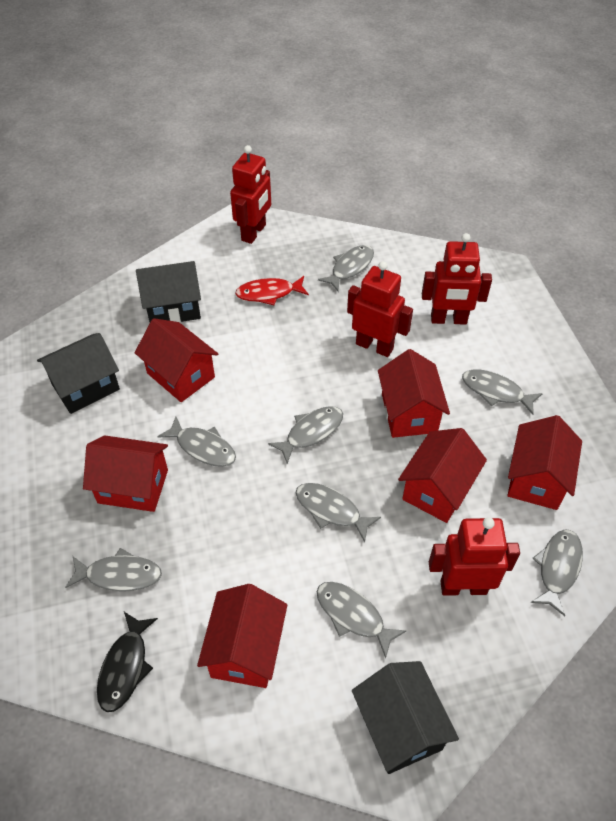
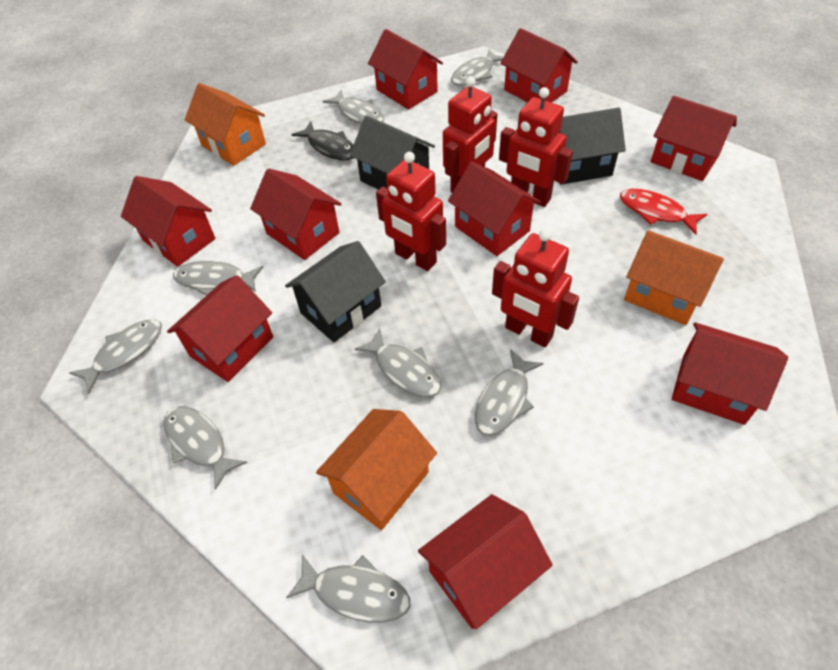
orange house: 0 -> 3
red house: 6 -> 9

